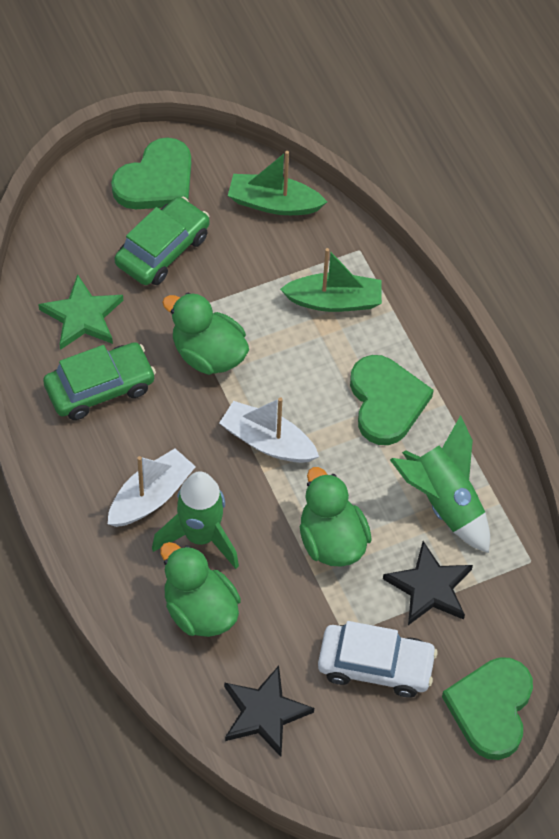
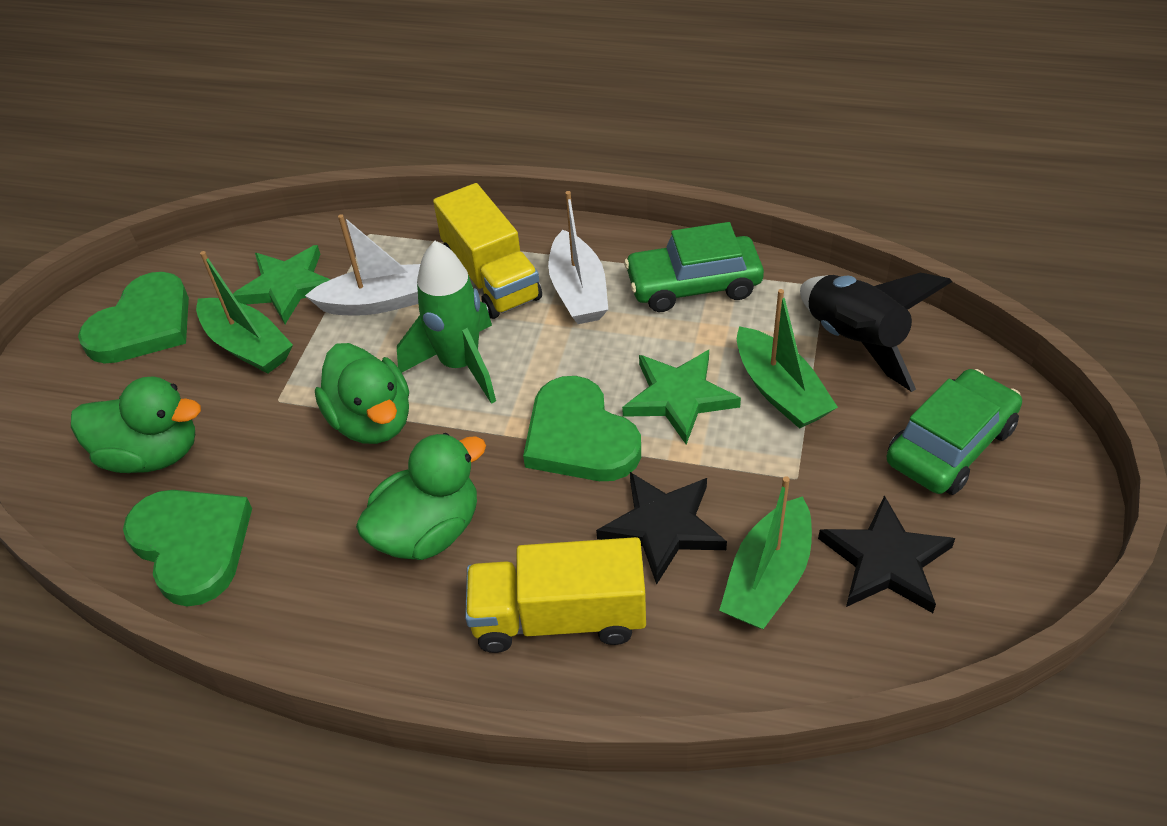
black rocket: 0 -> 1
green boat: 2 -> 3
green rocket: 2 -> 1
green star: 1 -> 2
white car: 1 -> 0
yellow truck: 0 -> 2

